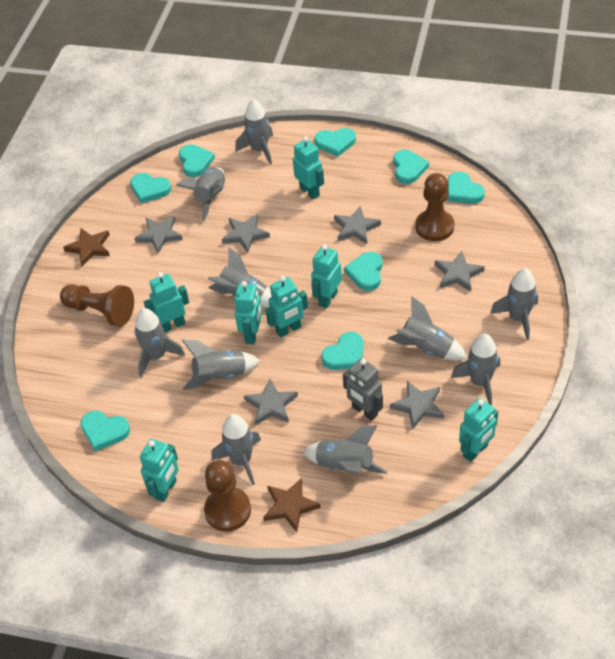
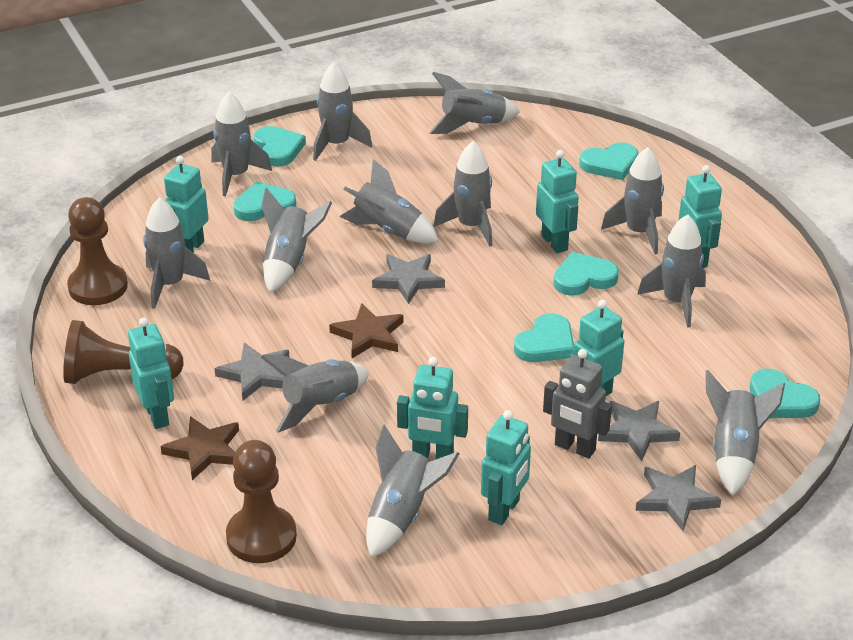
grey rocket: 10 -> 12
grey star: 6 -> 4
turquoise heart: 8 -> 6

